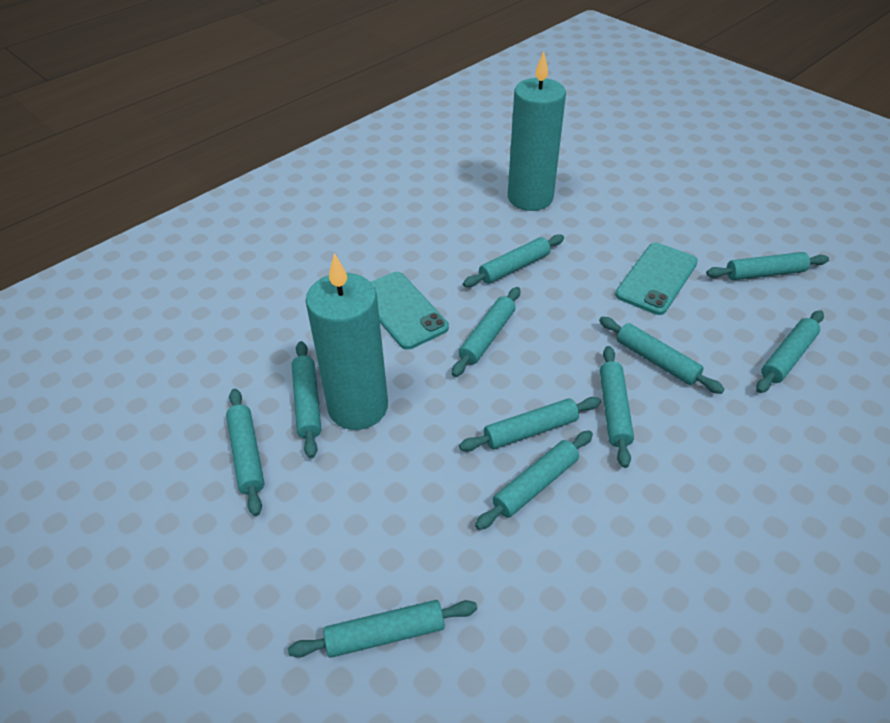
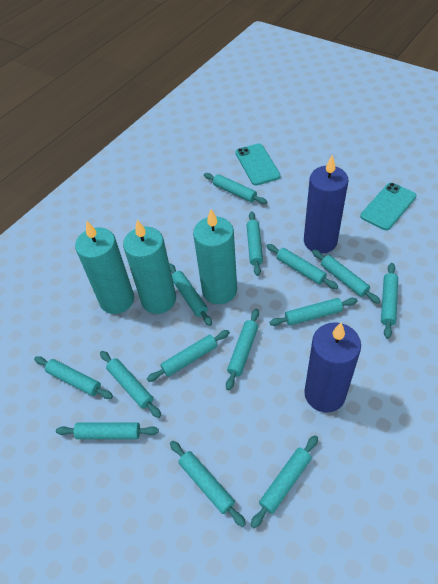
blue candle: 0 -> 2
turquoise candle: 2 -> 3
turquoise rolling pin: 11 -> 14

